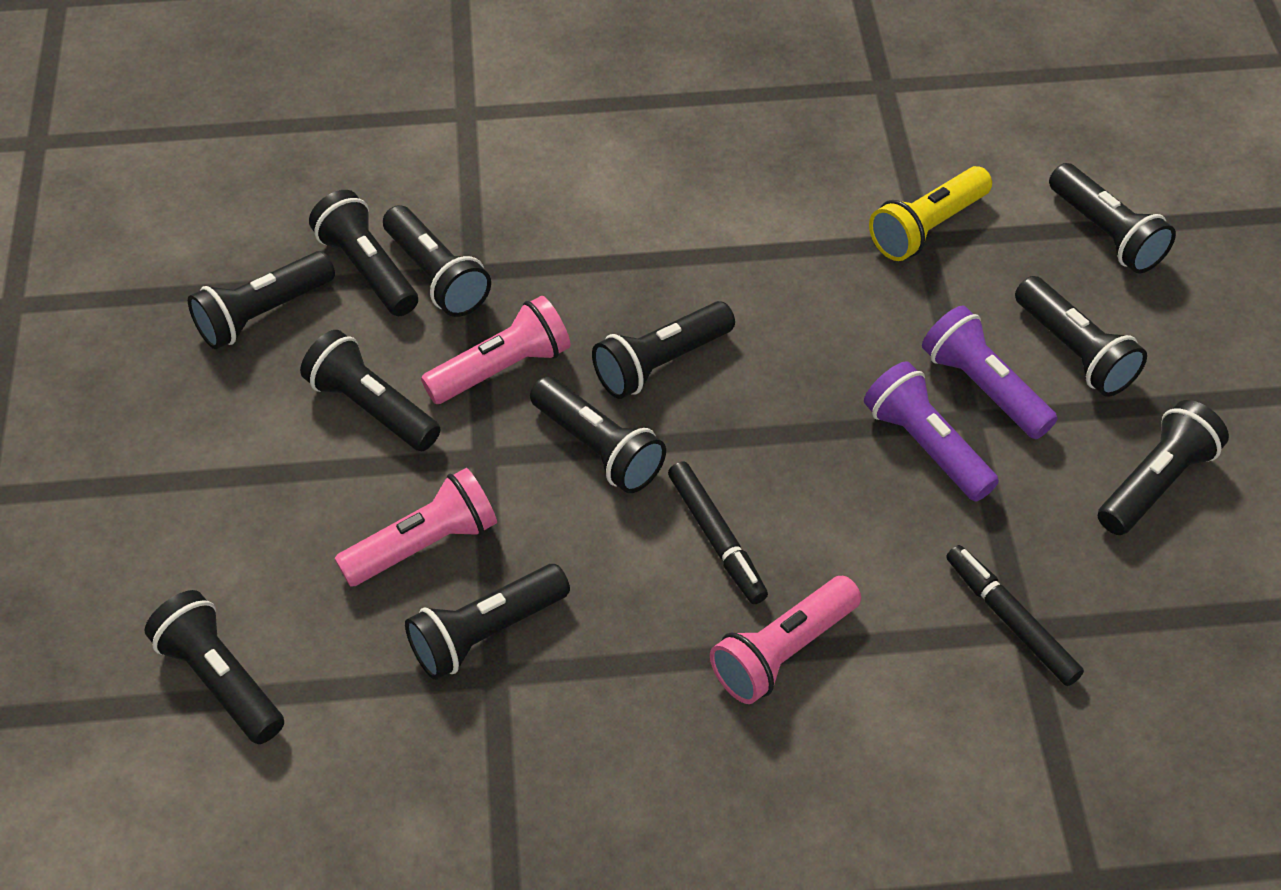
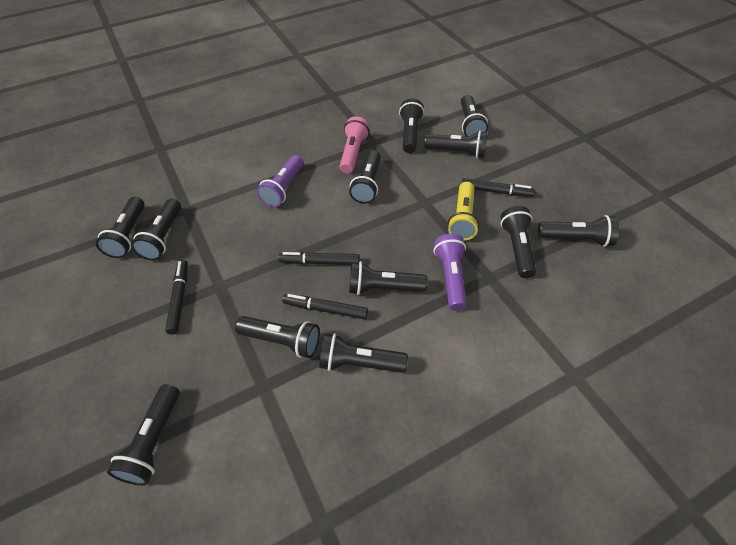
black flashlight: 11 -> 12
black marker: 2 -> 4
pink flashlight: 3 -> 1

